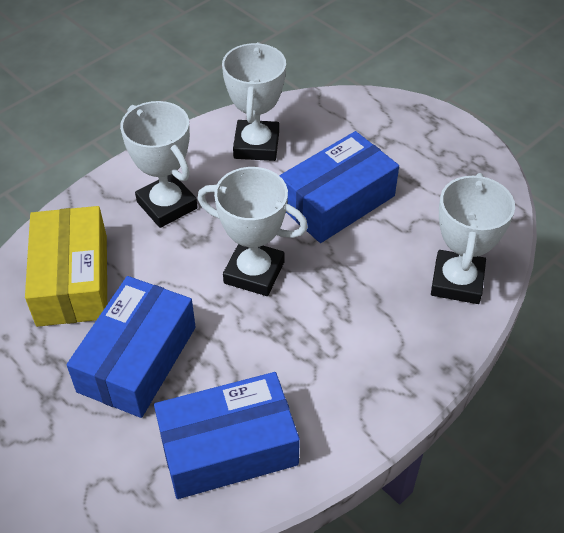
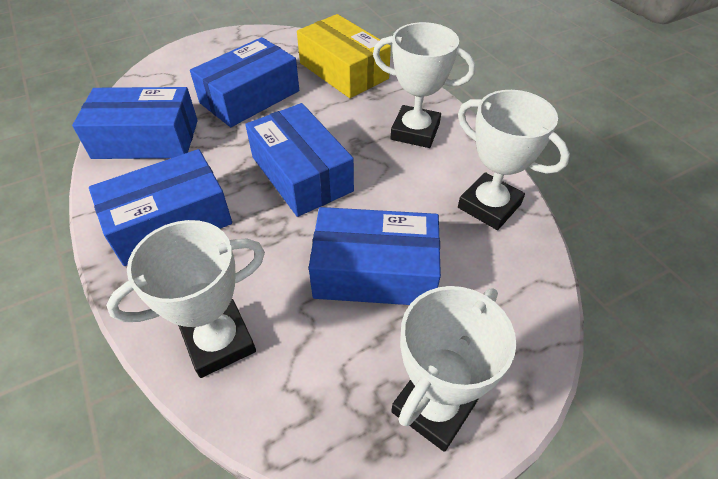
blue box: 3 -> 5

